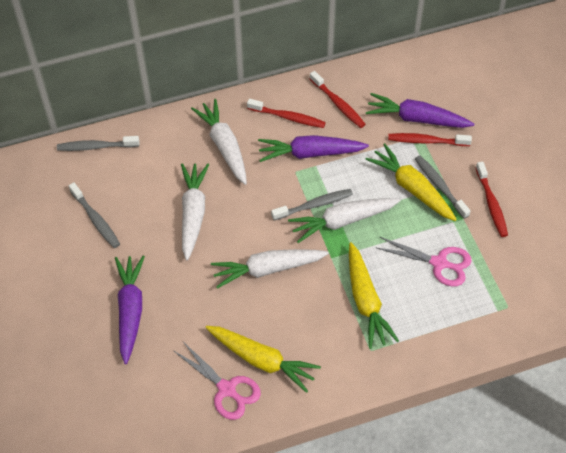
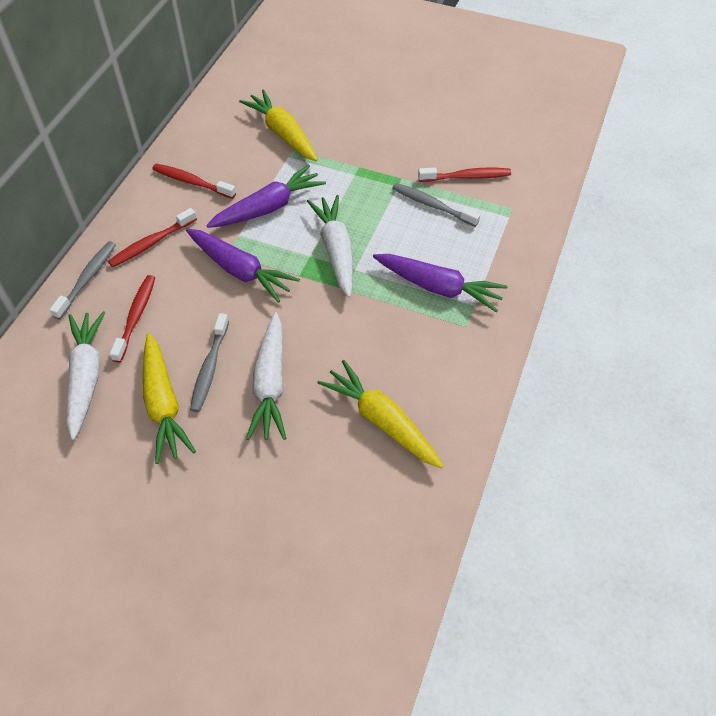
grey toothbrush: 4 -> 3
pink scissors: 2 -> 0
white carrot: 4 -> 3

